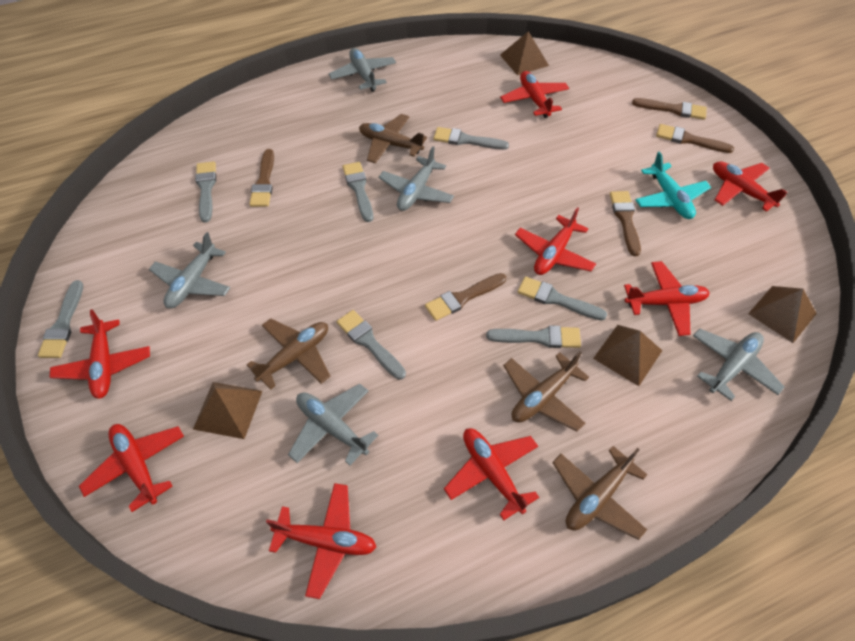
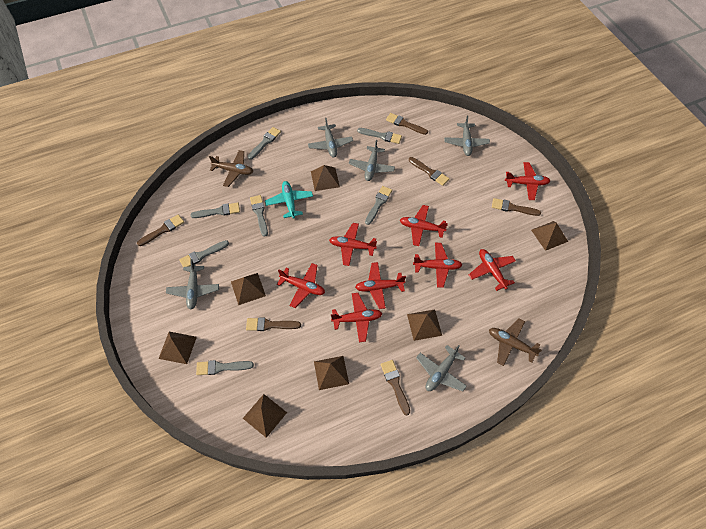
brown brush: 5 -> 6
brown plane: 4 -> 2
brown pyramid: 4 -> 7

